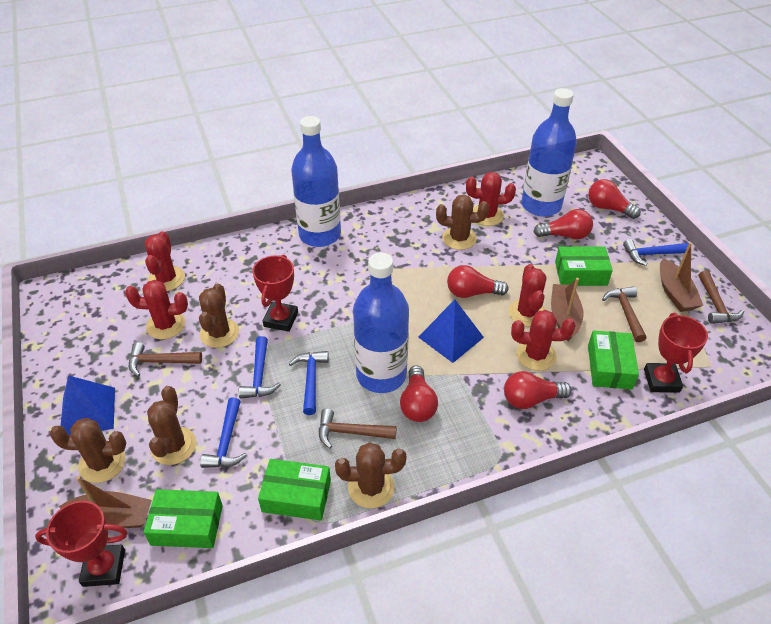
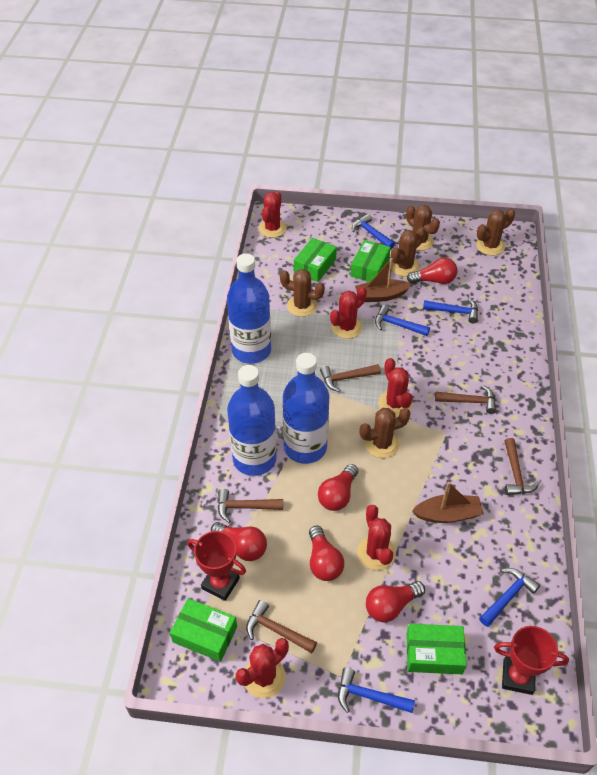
blue hammer: 4 -> 5
blue pyramid: 2 -> 0
brown boat: 3 -> 2
brown hammer: 4 -> 5
red trophy: 3 -> 2

